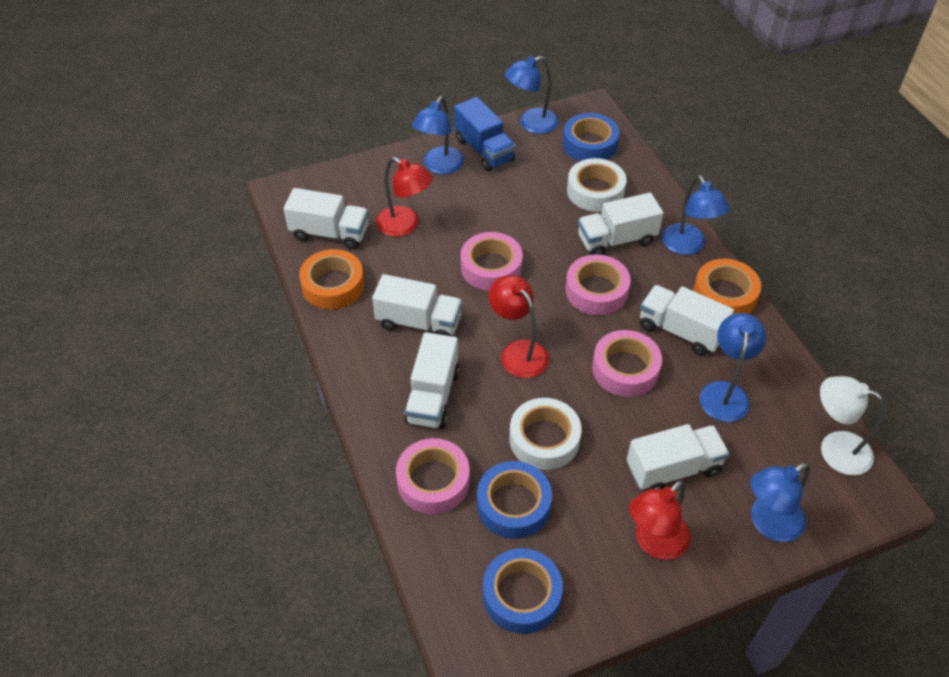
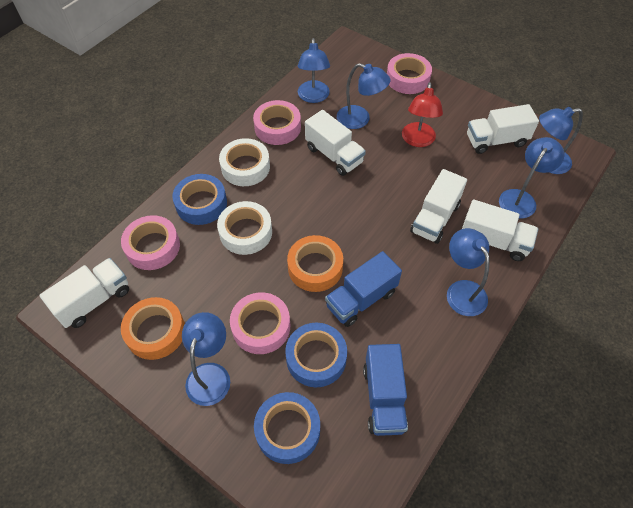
blue lamp: 5 -> 6
blue truck: 1 -> 2
red lamp: 3 -> 1
white lamp: 1 -> 0
white truck: 6 -> 5

